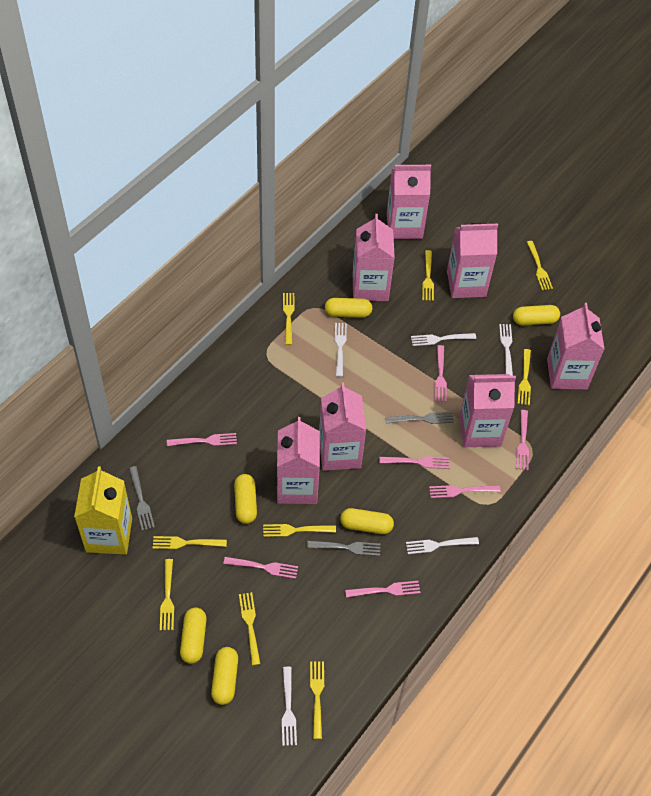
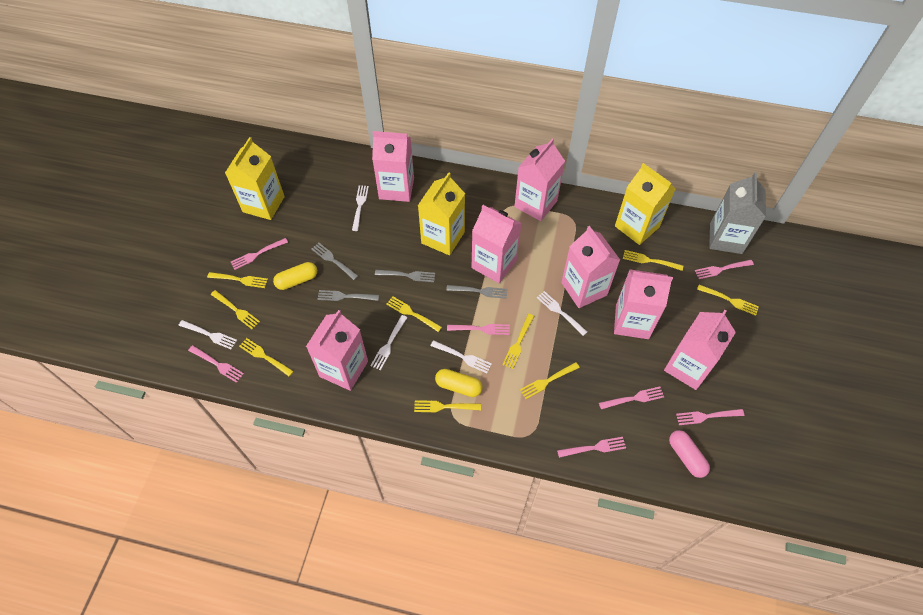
grey carton: 0 -> 1
grey fork: 3 -> 4
pink capsule: 0 -> 1
yellow capsule: 6 -> 2
yellow carton: 1 -> 3

